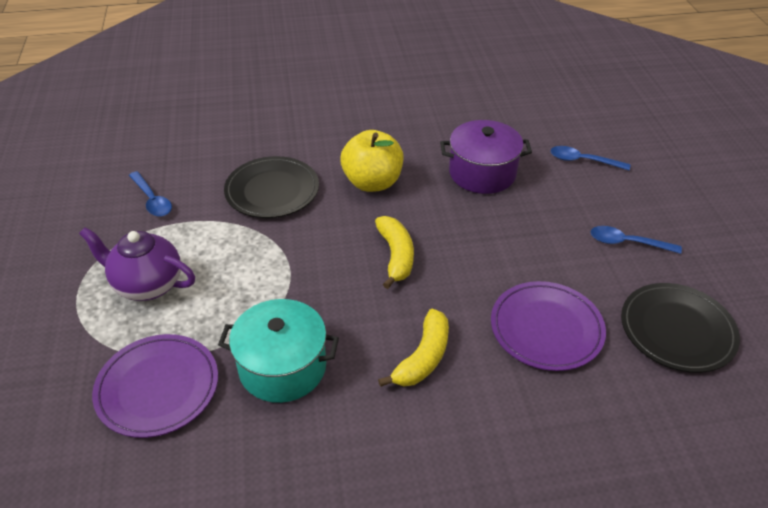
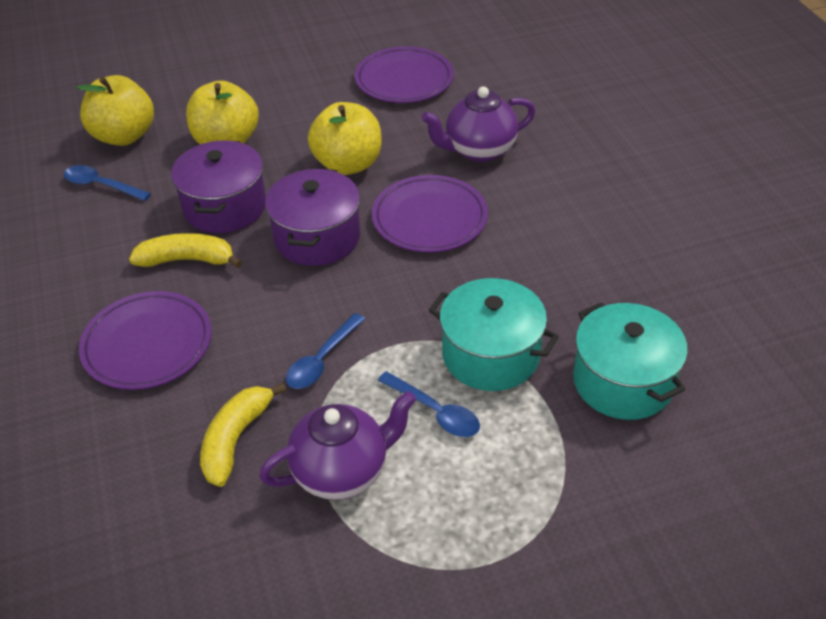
black plate: 2 -> 0
purple plate: 2 -> 3
purple pot: 1 -> 2
purple teapot: 1 -> 2
turquoise pot: 1 -> 2
yellow apple: 1 -> 3

